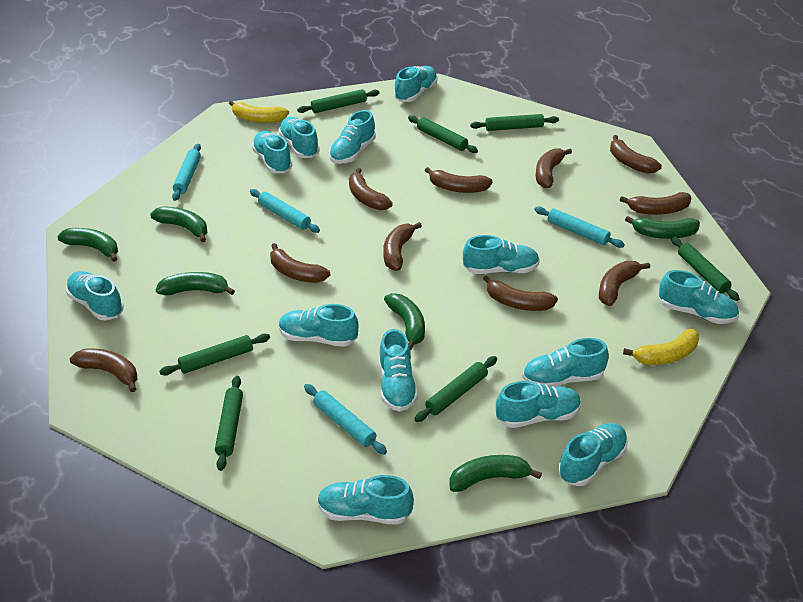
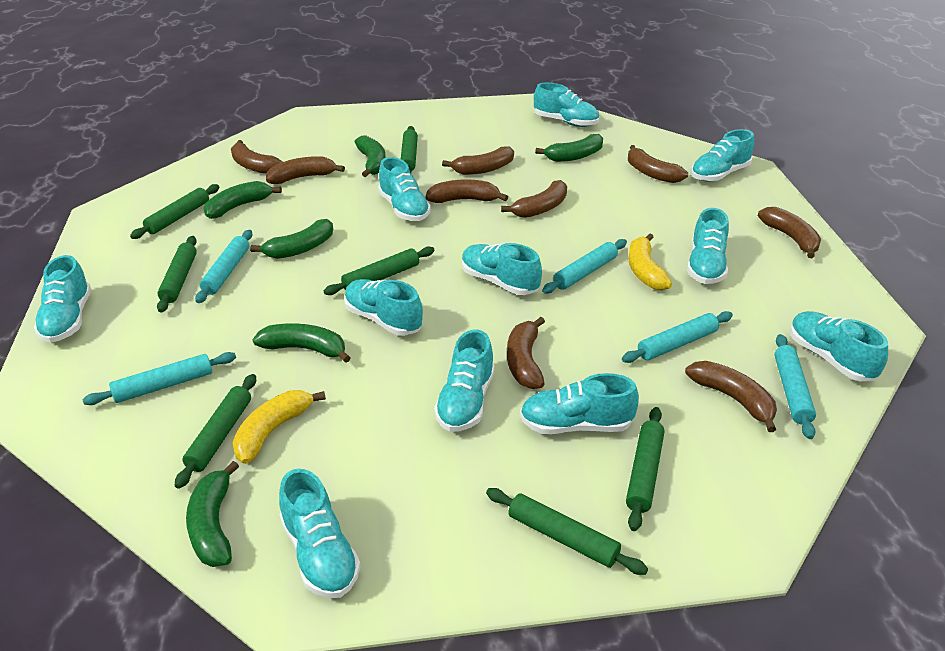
brown banana: 10 -> 9
turquoise rolling pin: 4 -> 5
turquoise shoe: 13 -> 11

